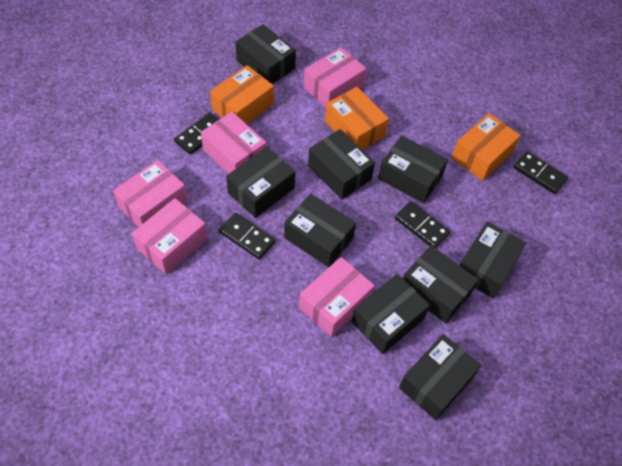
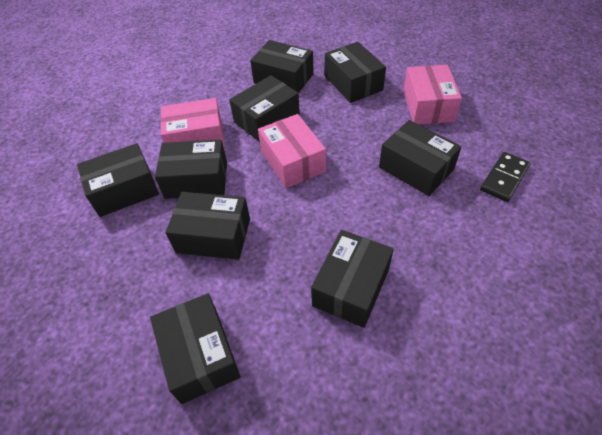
black domino: 4 -> 1
orange box: 3 -> 0
pink box: 5 -> 3

